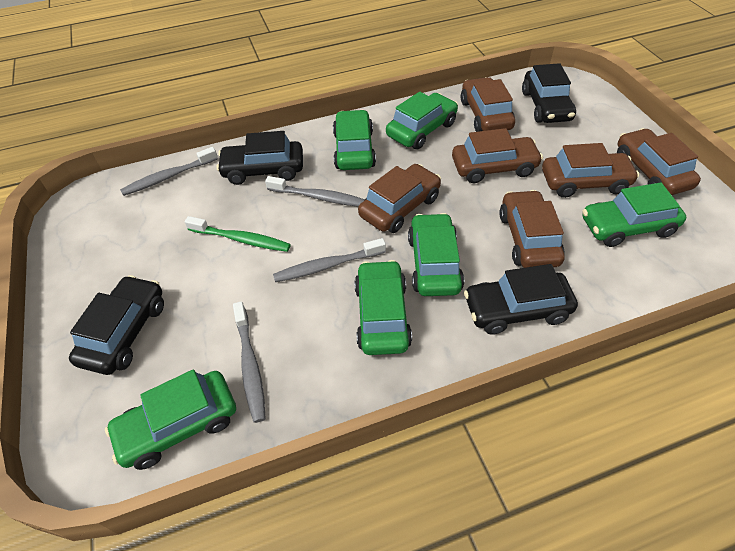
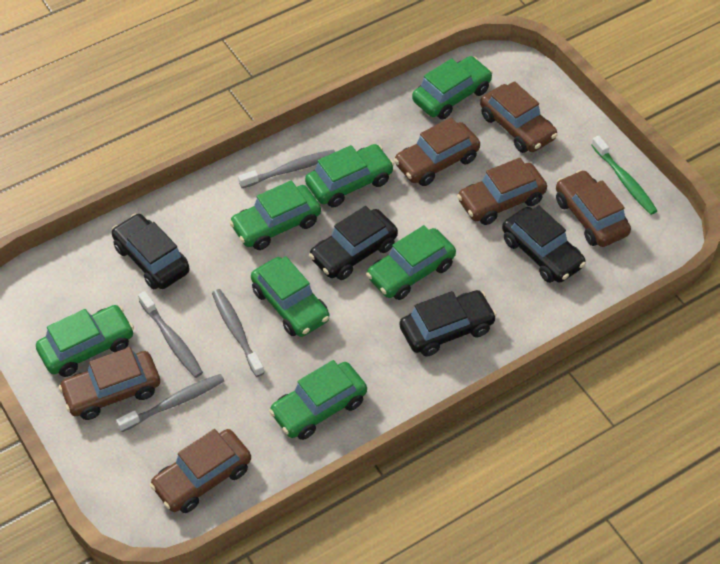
green car: 6 -> 7

